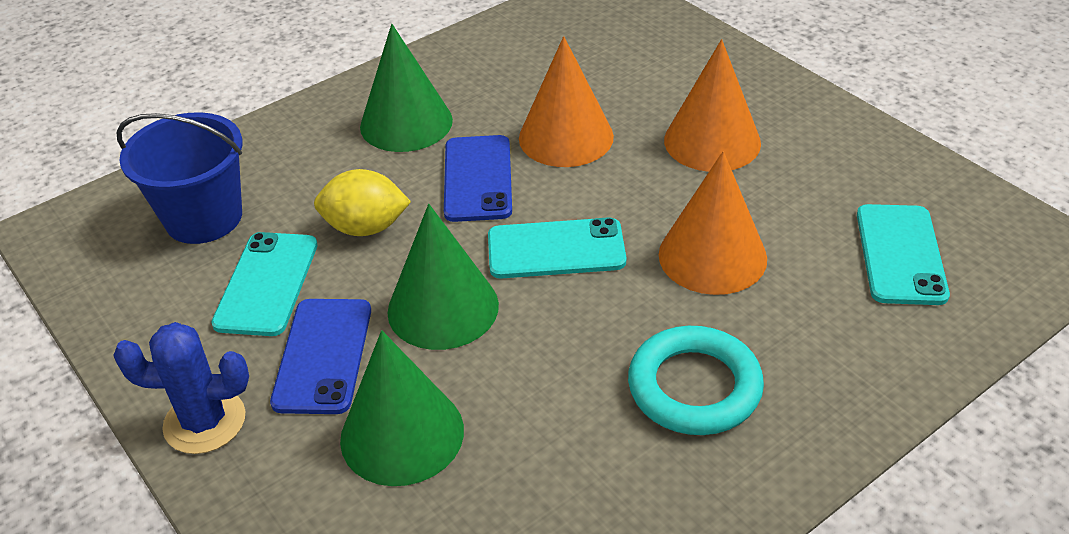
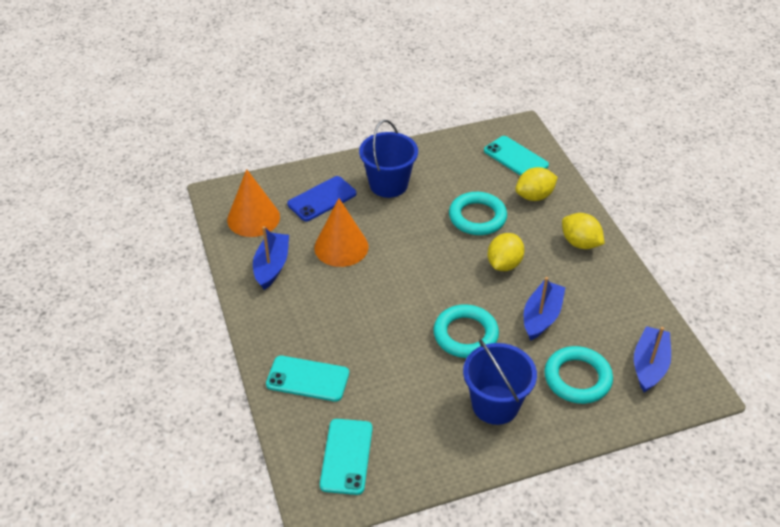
blue boat: 0 -> 3
blue bucket: 1 -> 2
blue cactus: 1 -> 0
blue phone: 2 -> 1
green cone: 3 -> 0
orange cone: 3 -> 2
turquoise ring: 1 -> 3
yellow lemon: 1 -> 3

